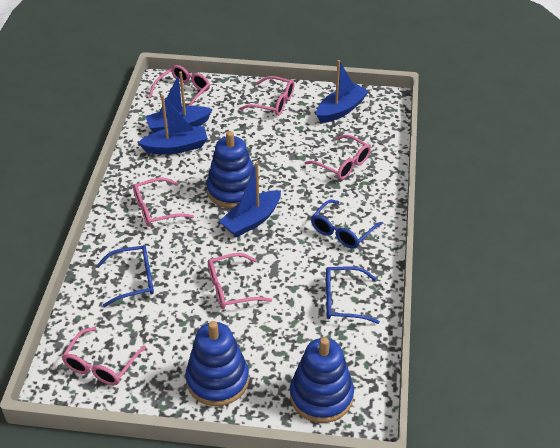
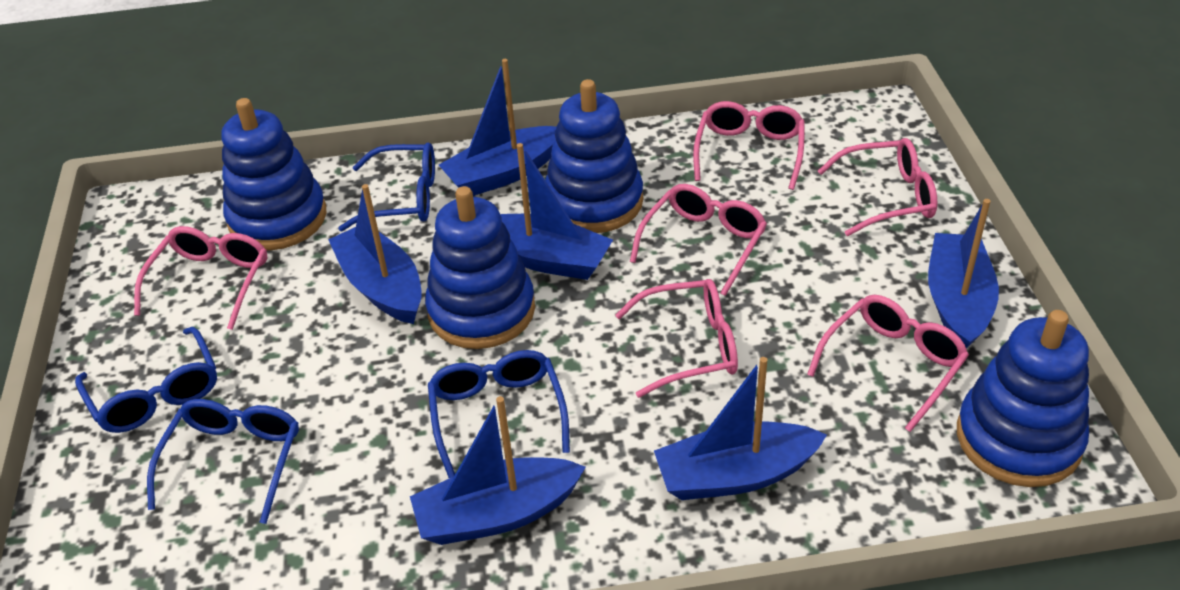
blue boat: 4 -> 6
blue glasses: 3 -> 4
blue stacking toy: 3 -> 4

